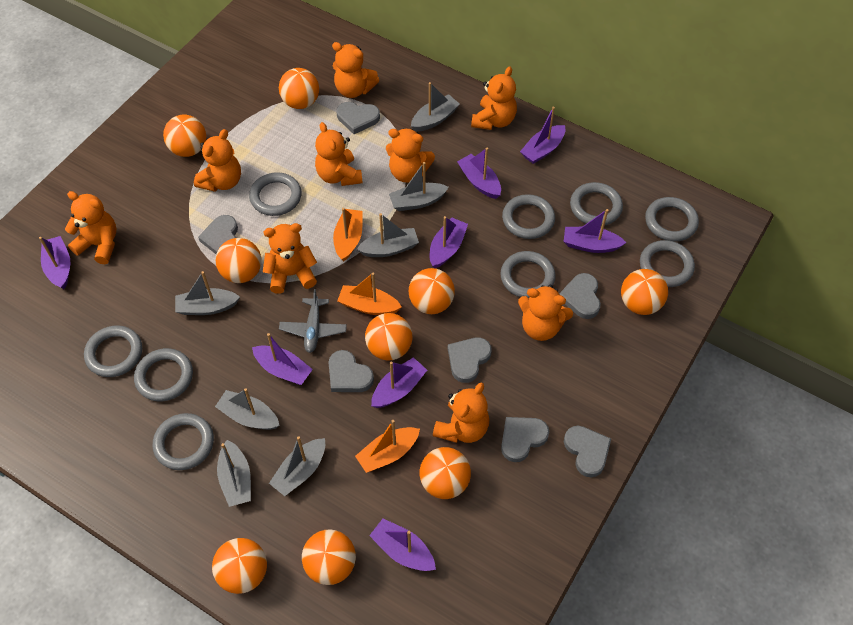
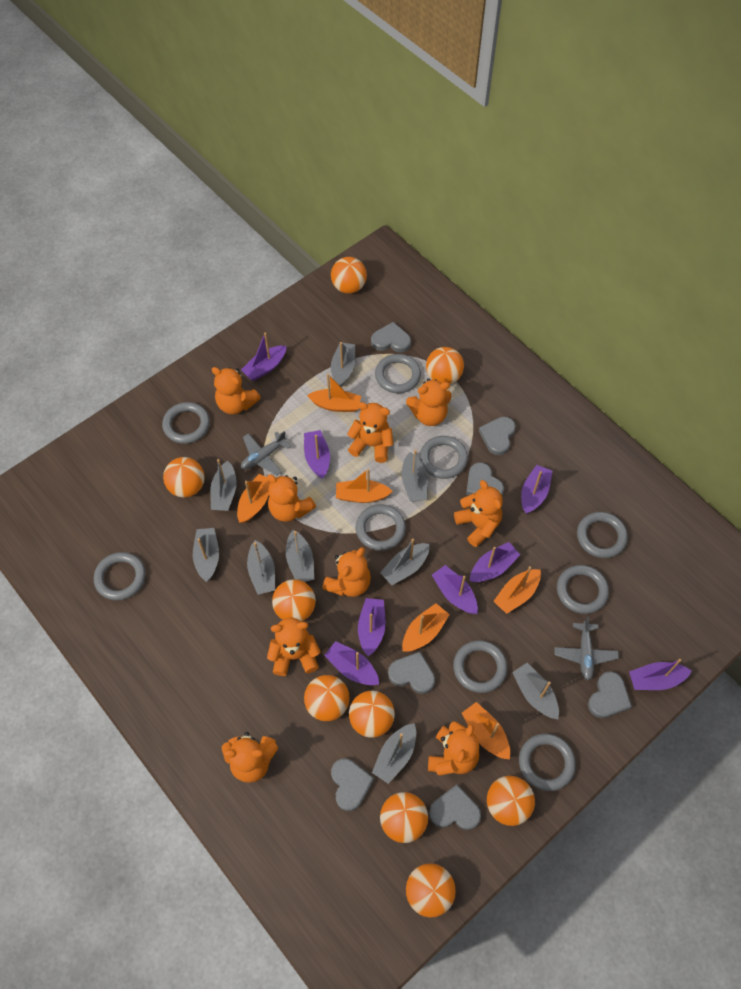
grey boat: 7 -> 9
grey plane: 1 -> 2
orange boat: 3 -> 6

